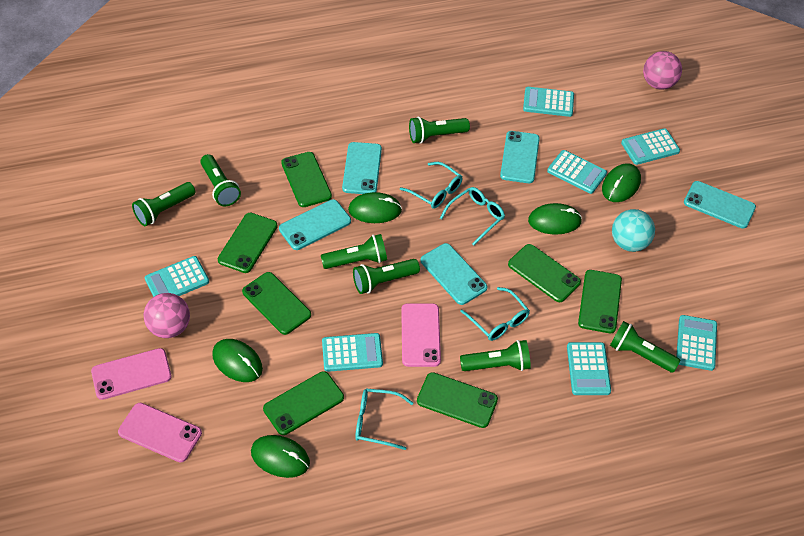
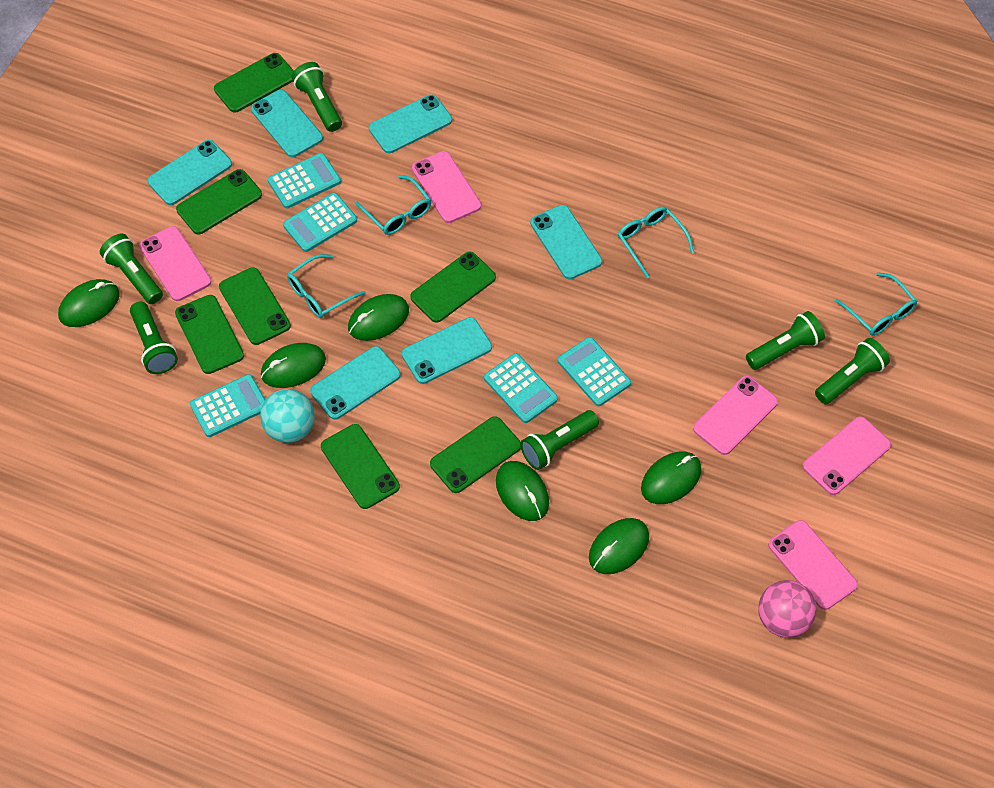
green flashlight: 7 -> 6
green mouse: 5 -> 6
pink ball: 2 -> 1
pink phone: 3 -> 5
turquoise calculator: 7 -> 5
turquoise phone: 5 -> 6

